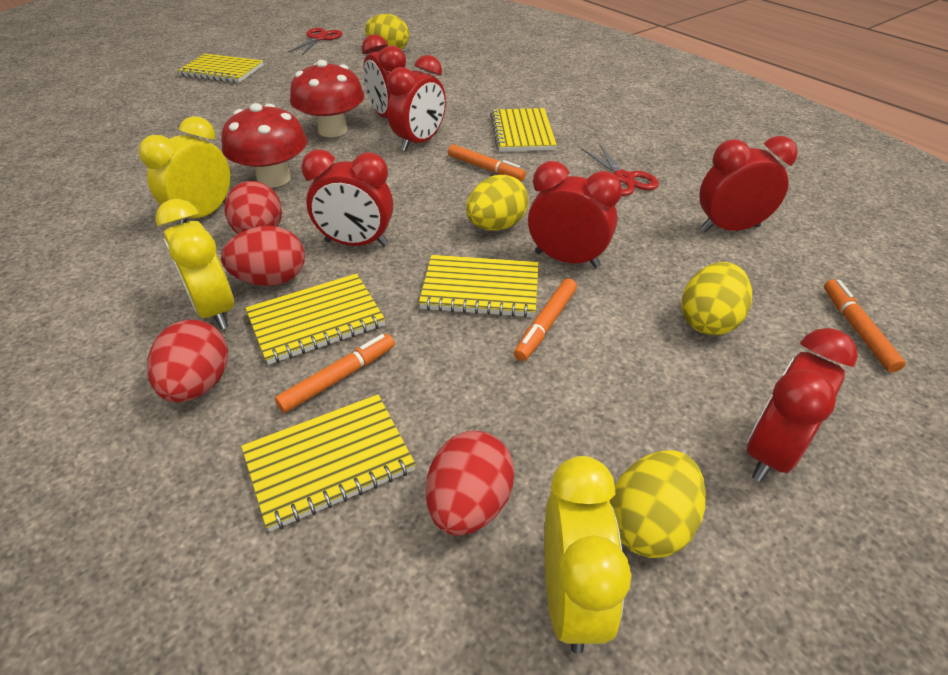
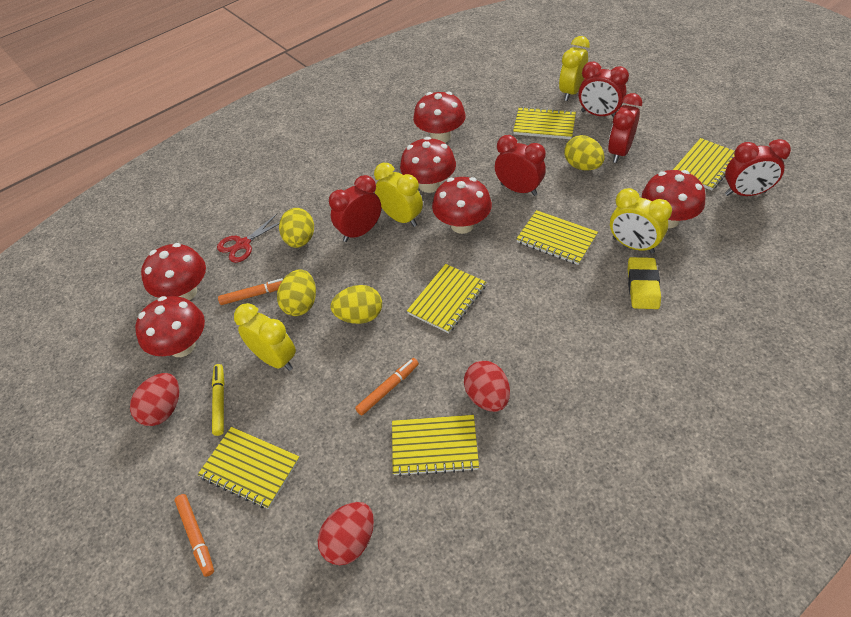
orange marker: 4 -> 3
red clock: 6 -> 5
red egg: 4 -> 3
red mushroom: 2 -> 6
red scissors: 2 -> 1
yellow clock: 3 -> 4
yellow eraser: 0 -> 1
yellow marker: 0 -> 1
yellow notebook: 5 -> 6

